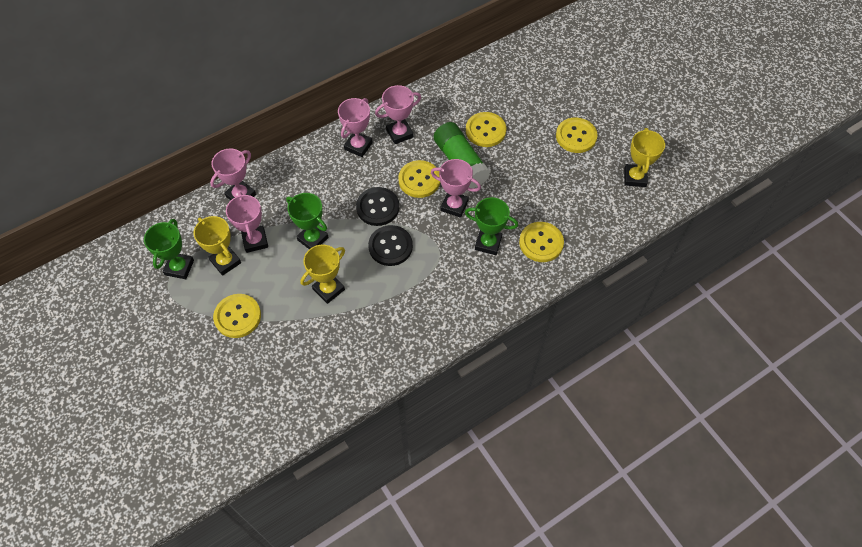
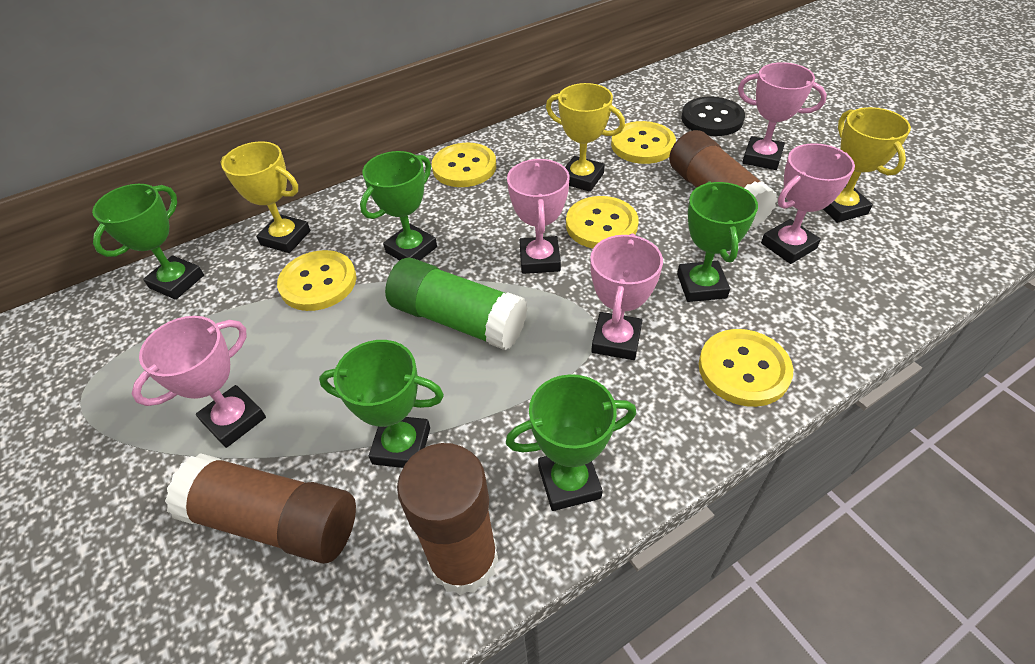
black button: 2 -> 1
brown glue stick: 0 -> 3
green trophy: 3 -> 5

